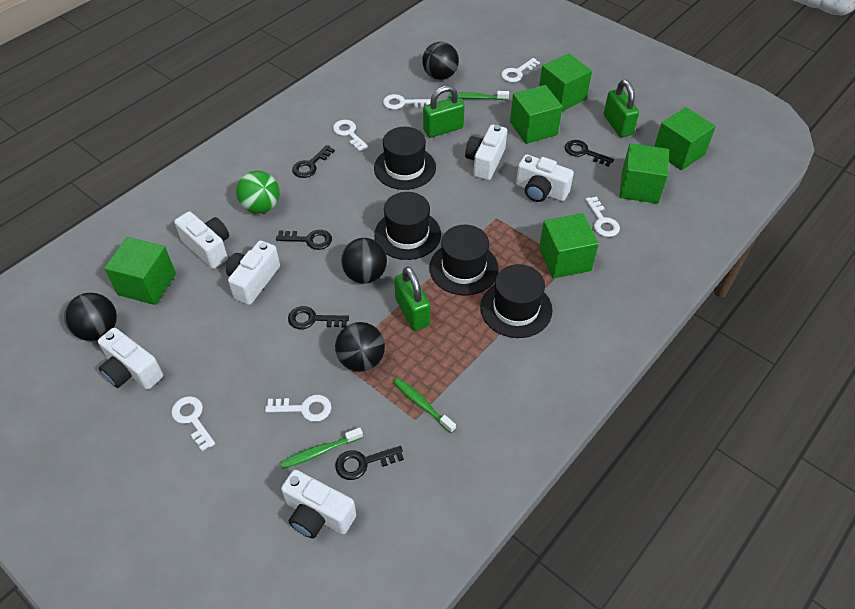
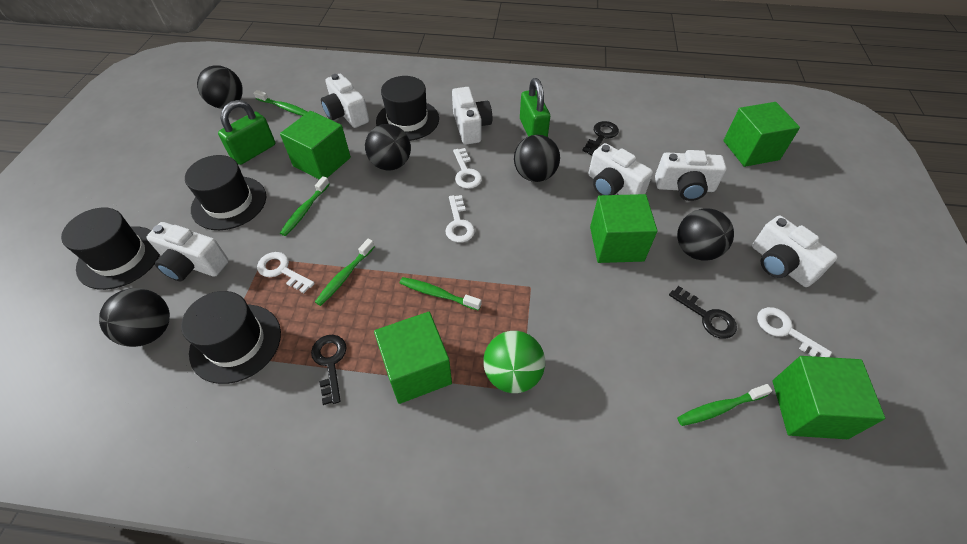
black ball: 4 -> 5
black key: 5 -> 3
green cube: 6 -> 5
green padlock: 3 -> 2
green toothbrush: 3 -> 5
white key: 6 -> 4

